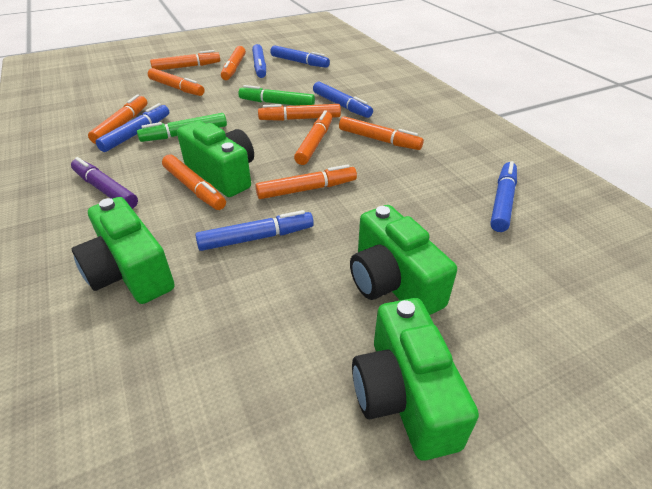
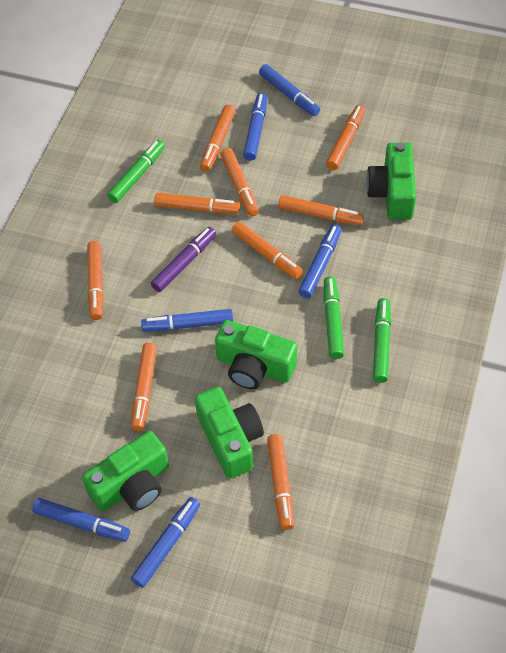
green marker: 2 -> 3

